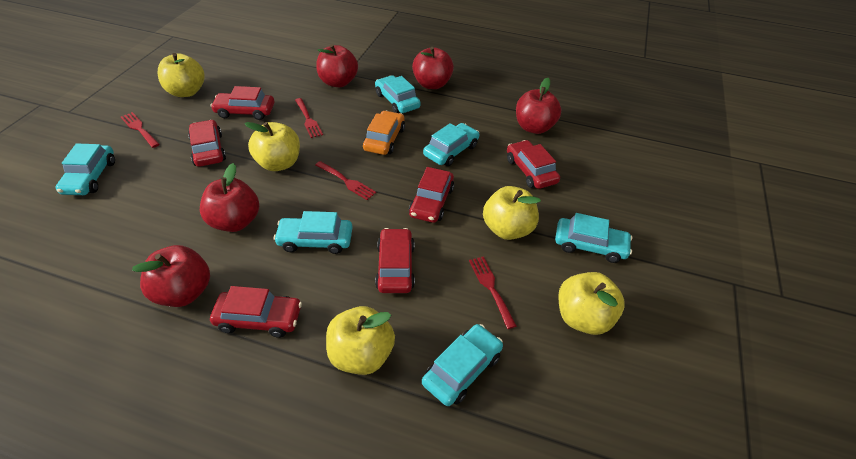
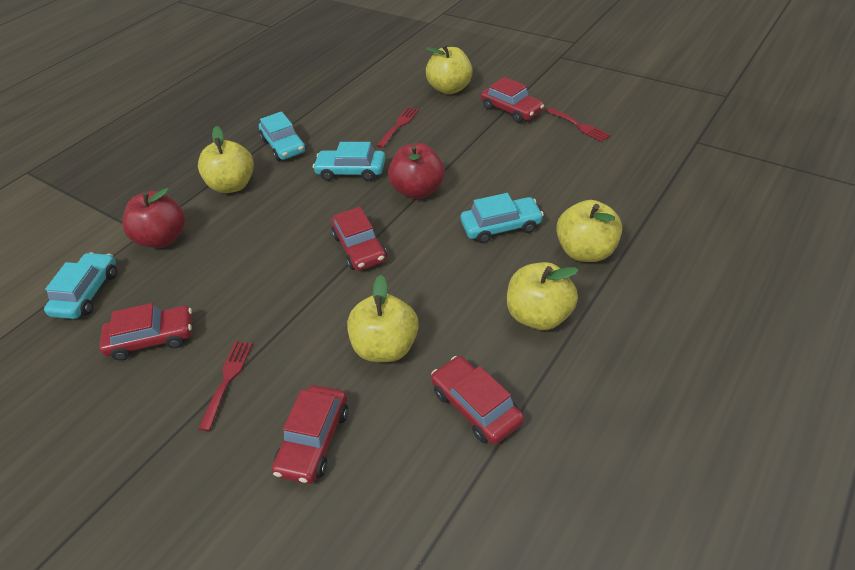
orange car: 1 -> 0
red apple: 5 -> 2
red car: 6 -> 5
red fork: 4 -> 3
turquoise car: 6 -> 4

